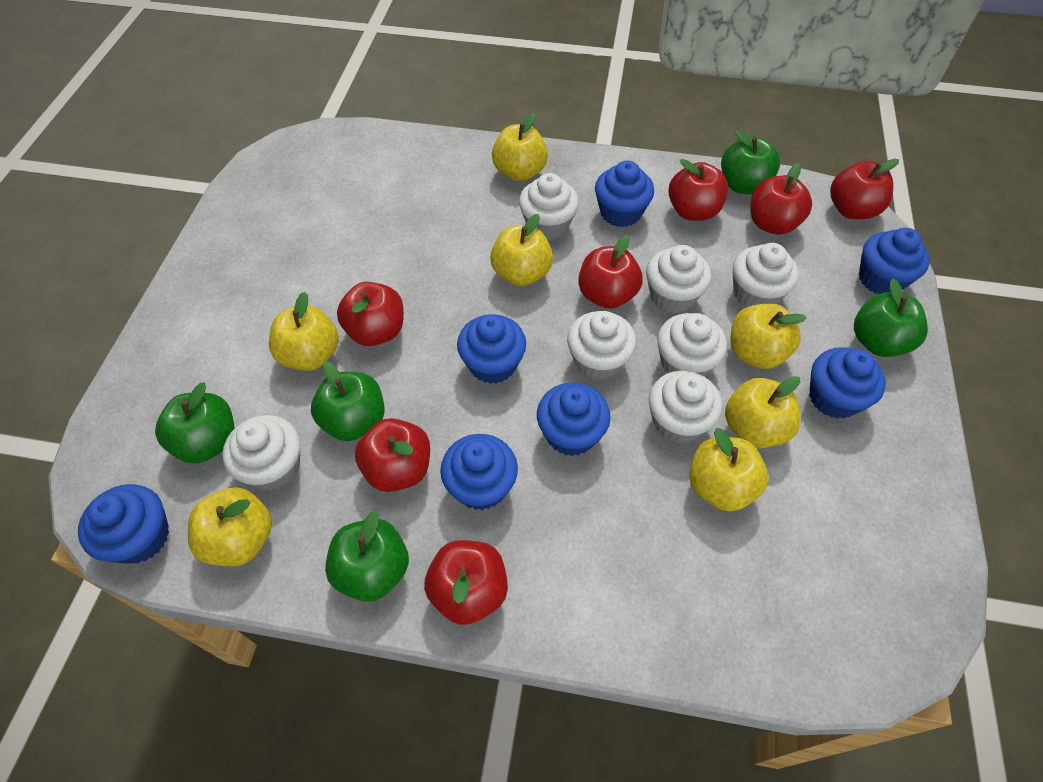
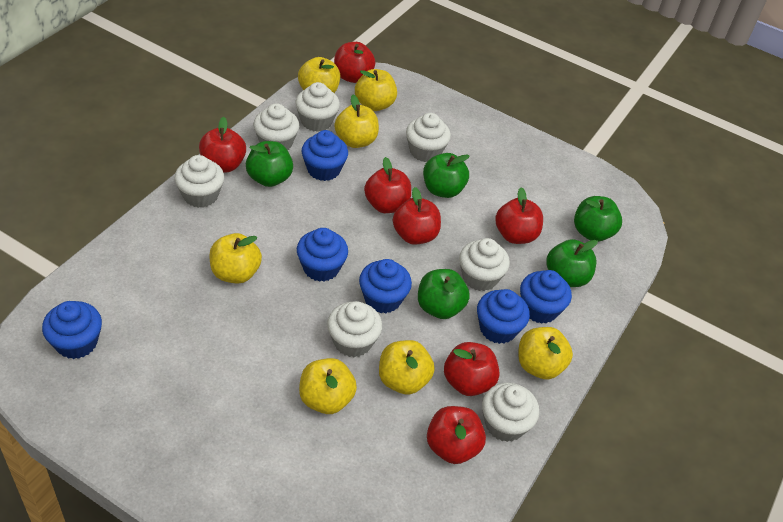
blue cupcake: 7 -> 6

